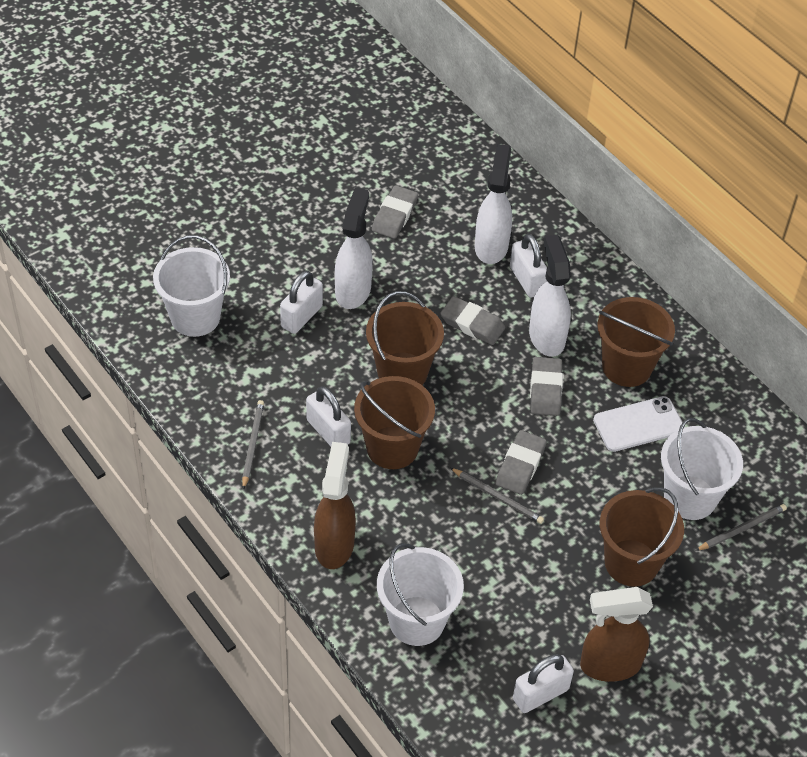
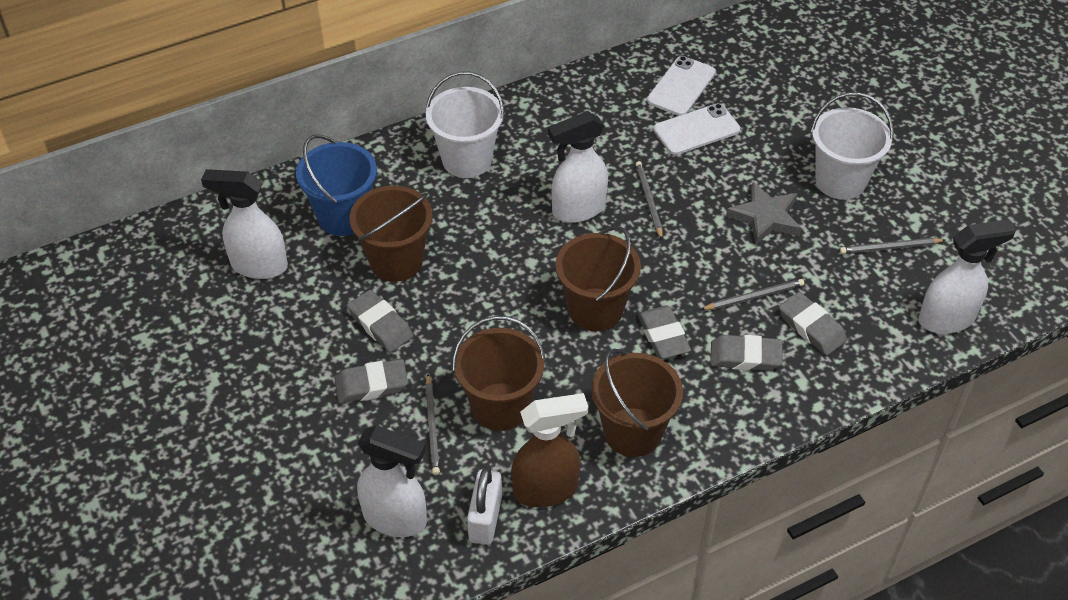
blue bucket: 0 -> 1
brown spray bottle: 2 -> 1
grey eraser: 4 -> 5
grey pencil: 3 -> 4
grey star: 0 -> 1
white bucket: 3 -> 2
white padlock: 4 -> 1
white phone: 1 -> 2
white spray bottle: 3 -> 4

